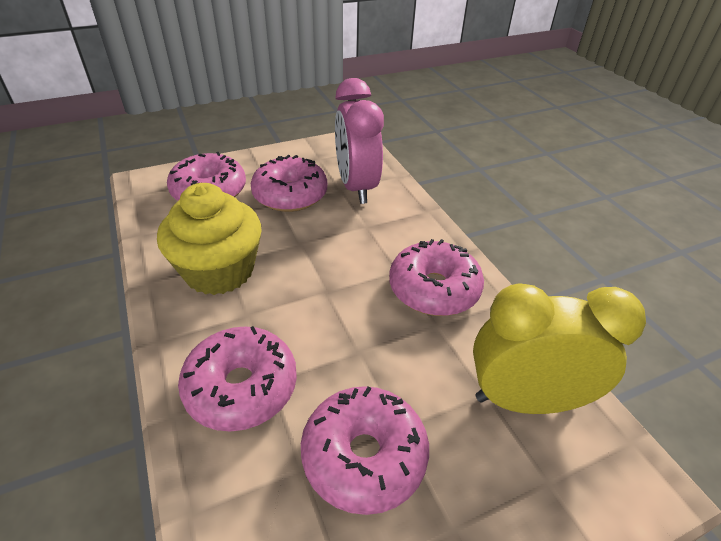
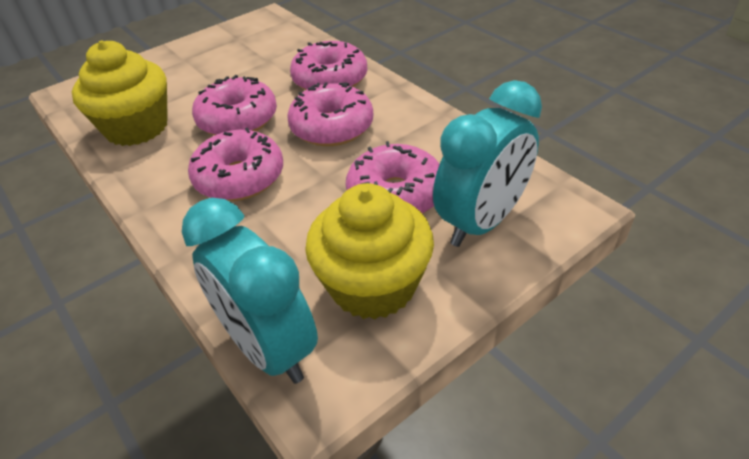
pink clock: 1 -> 0
turquoise clock: 0 -> 2
yellow clock: 1 -> 0
yellow cupcake: 1 -> 2

